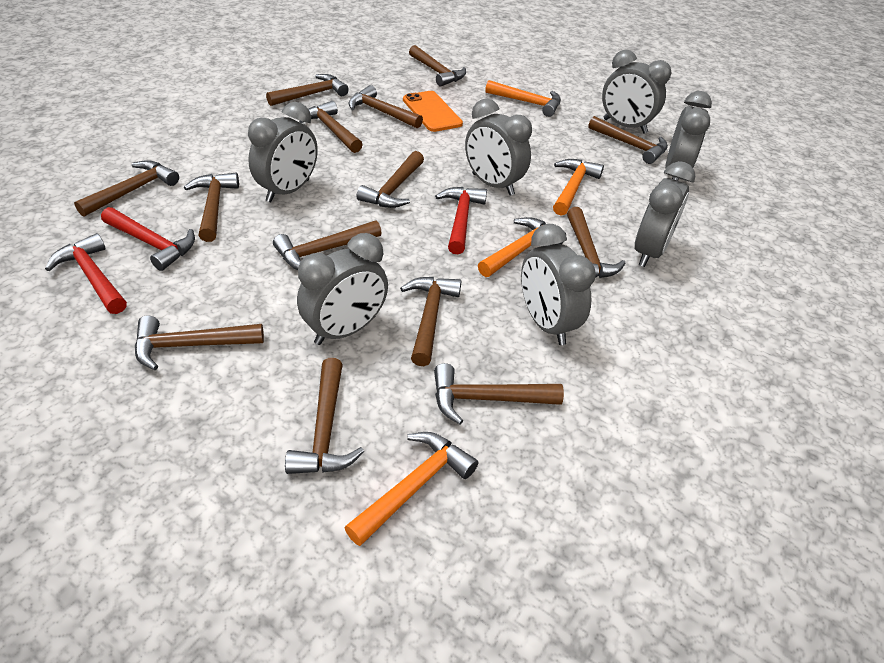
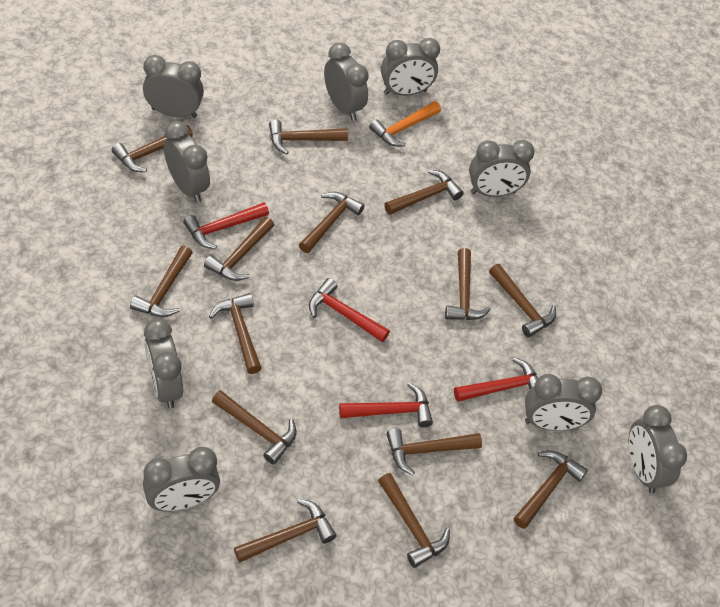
grey clock: 7 -> 9
orange hammer: 4 -> 1
orange phone: 1 -> 0
red hammer: 3 -> 4

